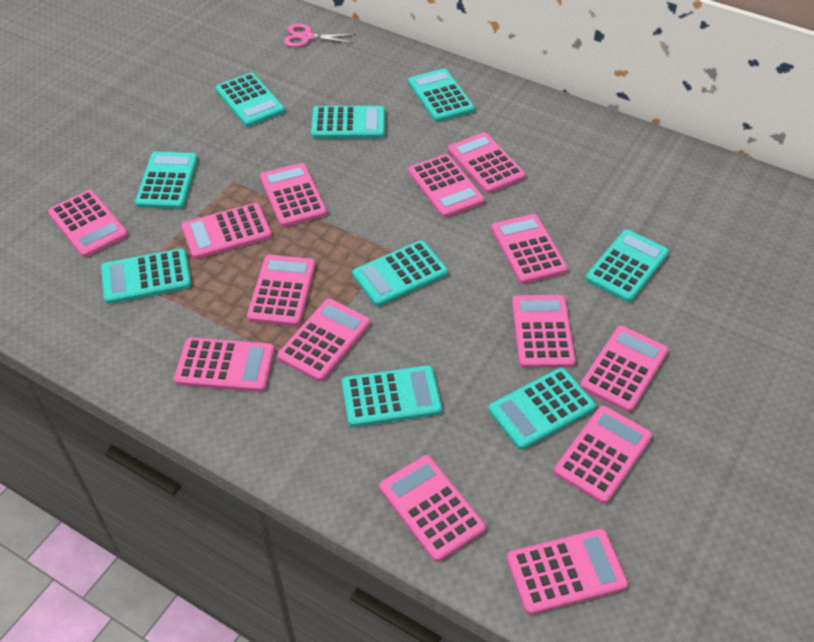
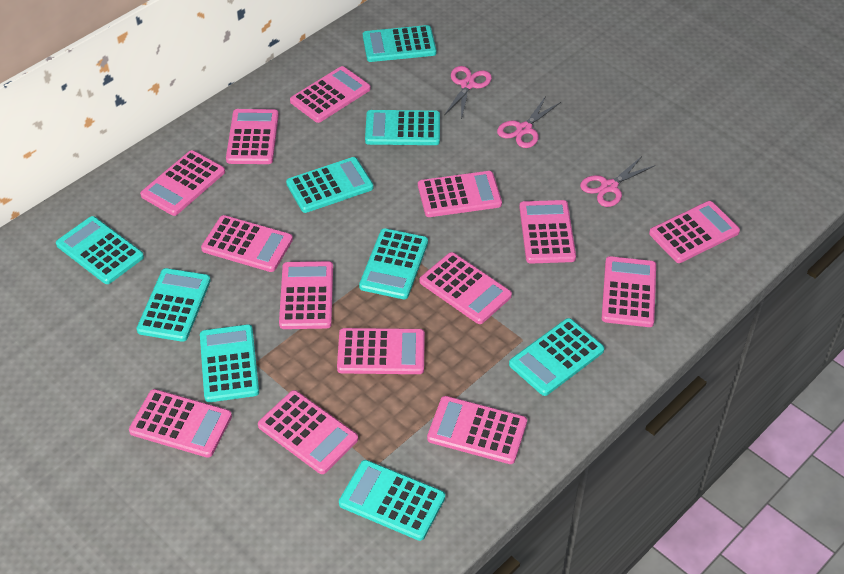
pink scissors: 1 -> 3

